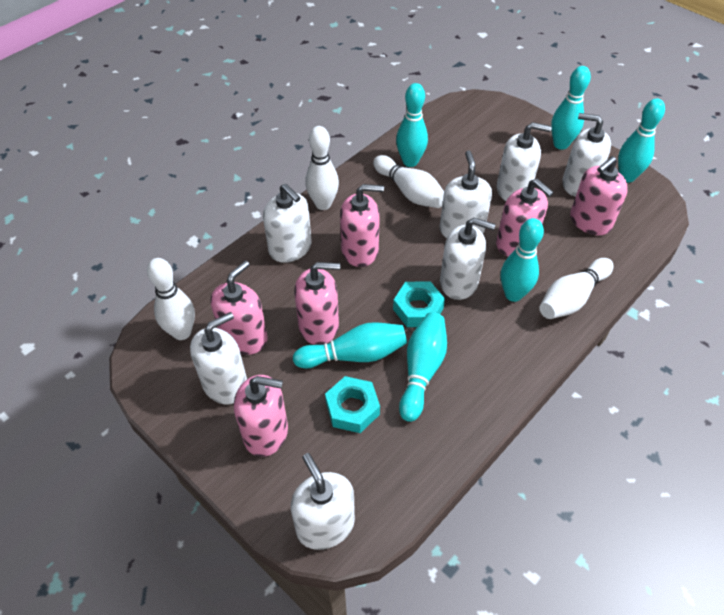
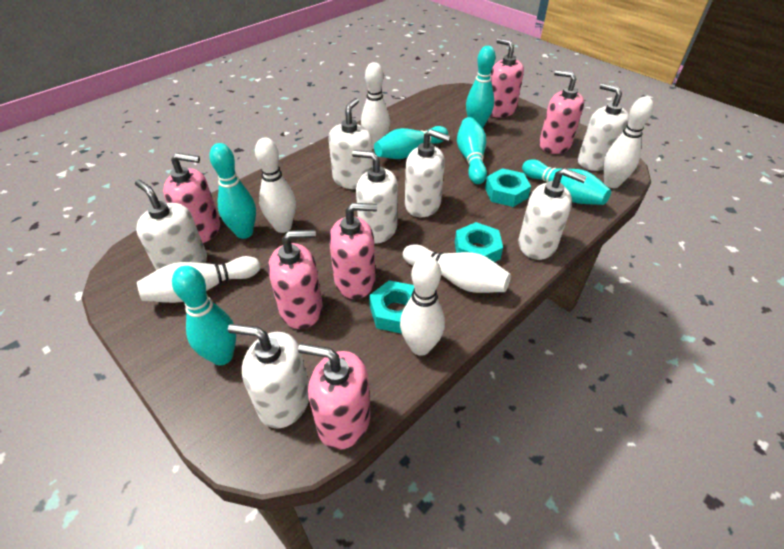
turquoise nut: 2 -> 3
white bowling pin: 4 -> 6

